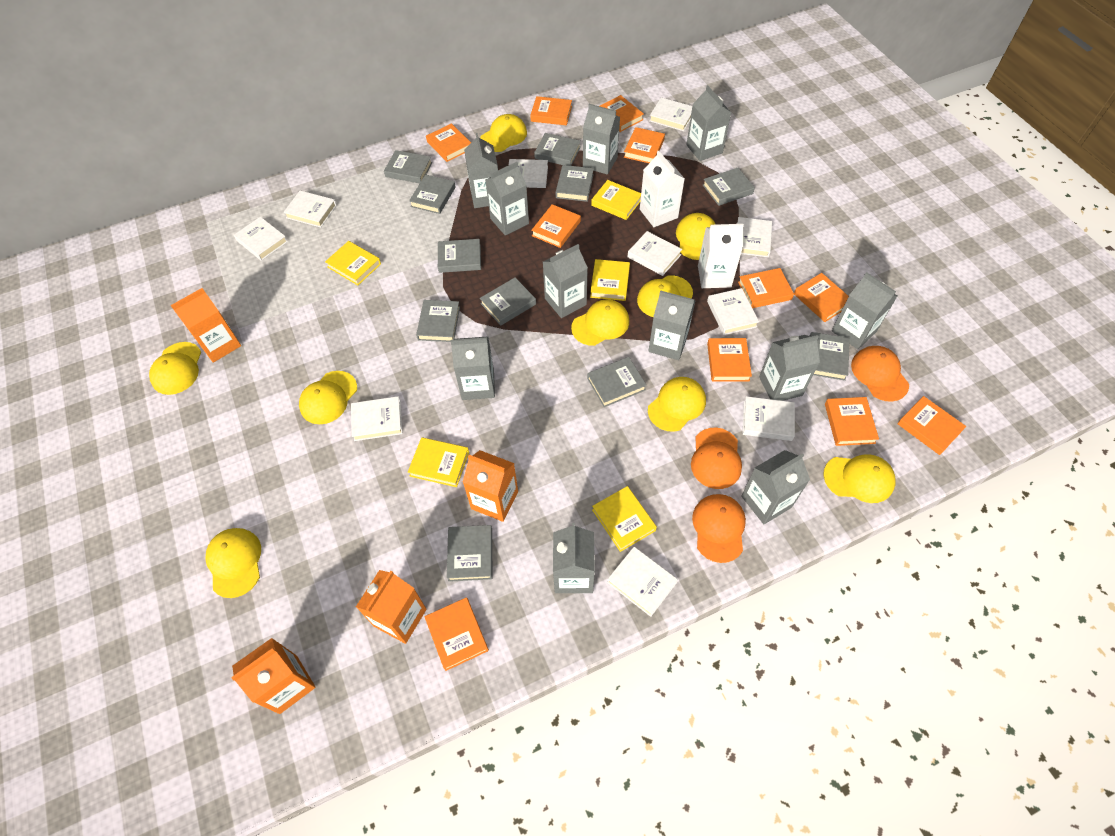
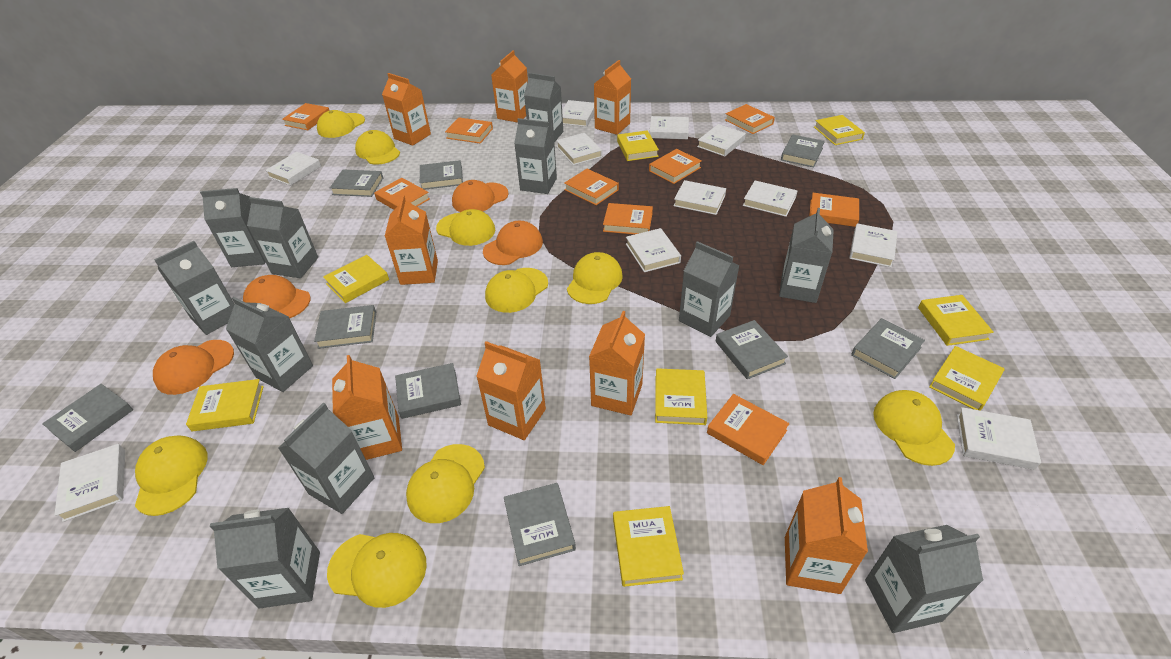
grey book: 11 -> 9
orange book: 11 -> 9
orange cap: 3 -> 4
orange carton: 4 -> 8
white book: 10 -> 11
white carton: 2 -> 0
yellow book: 5 -> 8

